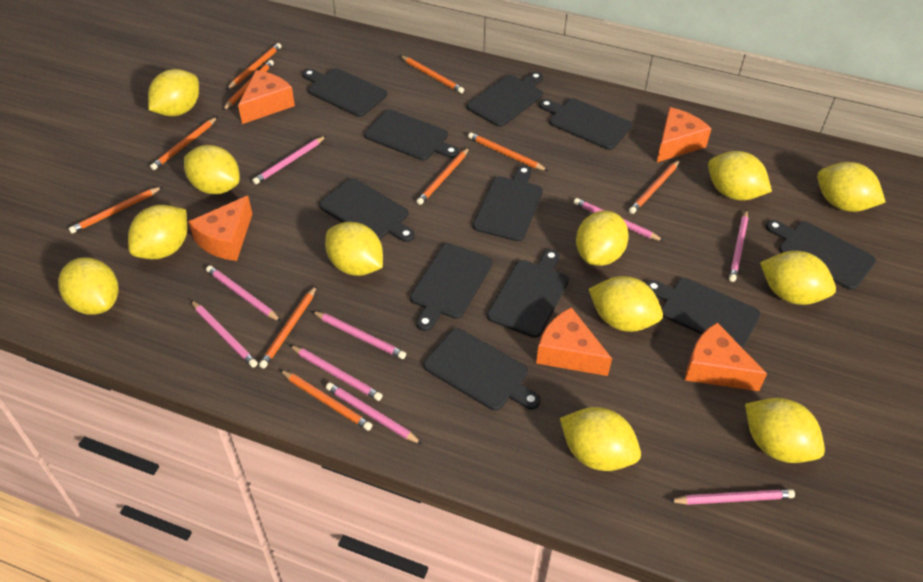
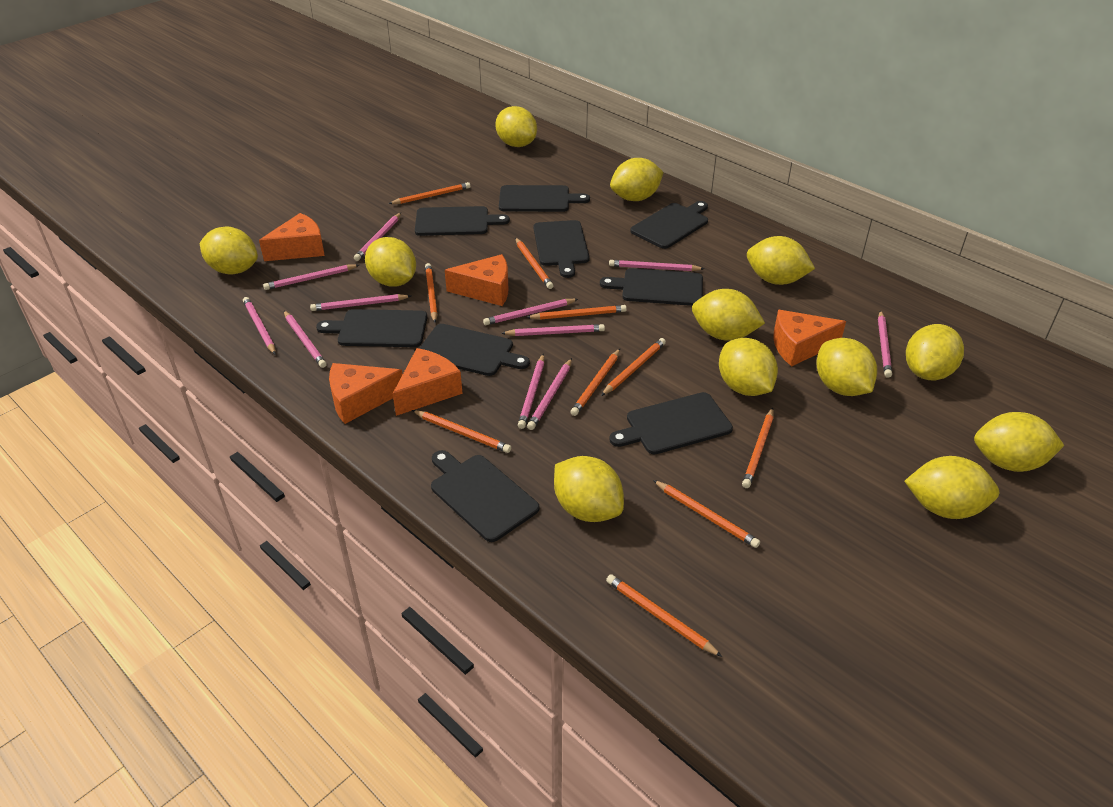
black cutting board: 11 -> 9
pink pencil: 9 -> 11

